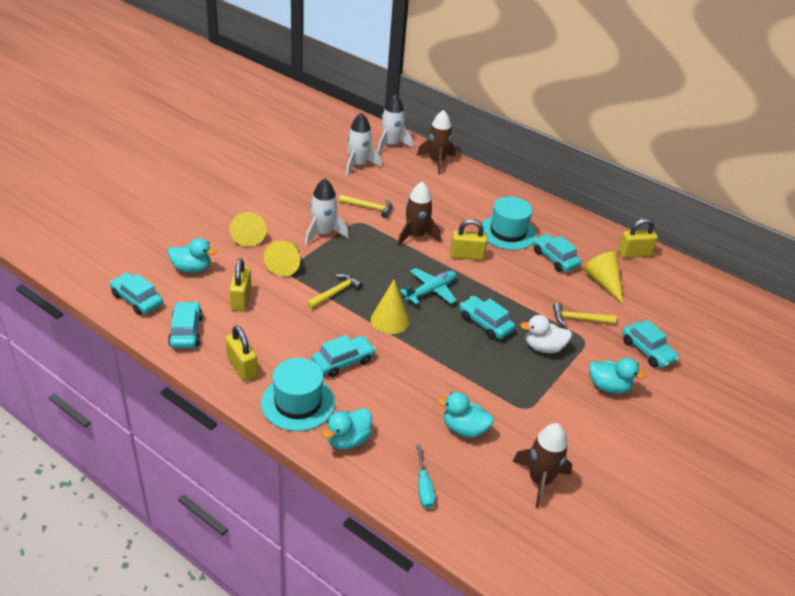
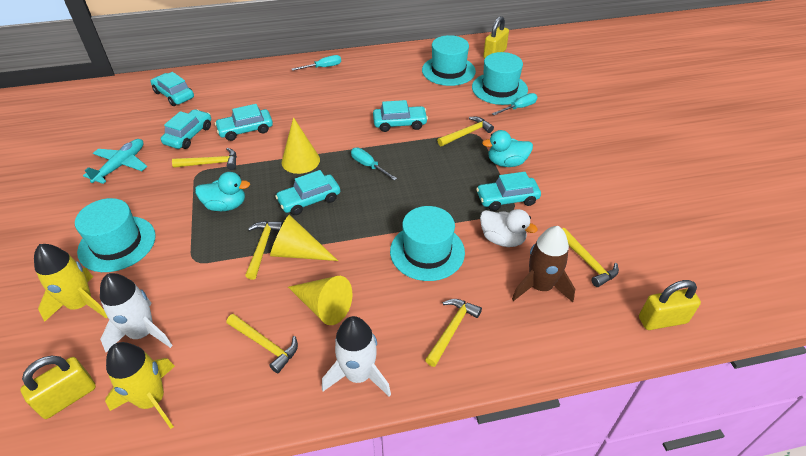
brown rocket: 3 -> 1
turquoise duck: 4 -> 2
turquoise hat: 2 -> 4
turquoise screwdriver: 1 -> 3
white rocket: 3 -> 2
yellow cone: 4 -> 3
yellow hammer: 3 -> 6
yellow padlock: 4 -> 3
yellow rocket: 0 -> 2

